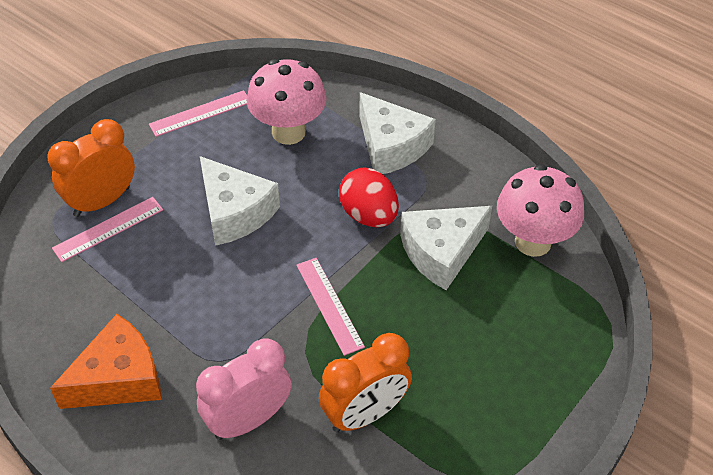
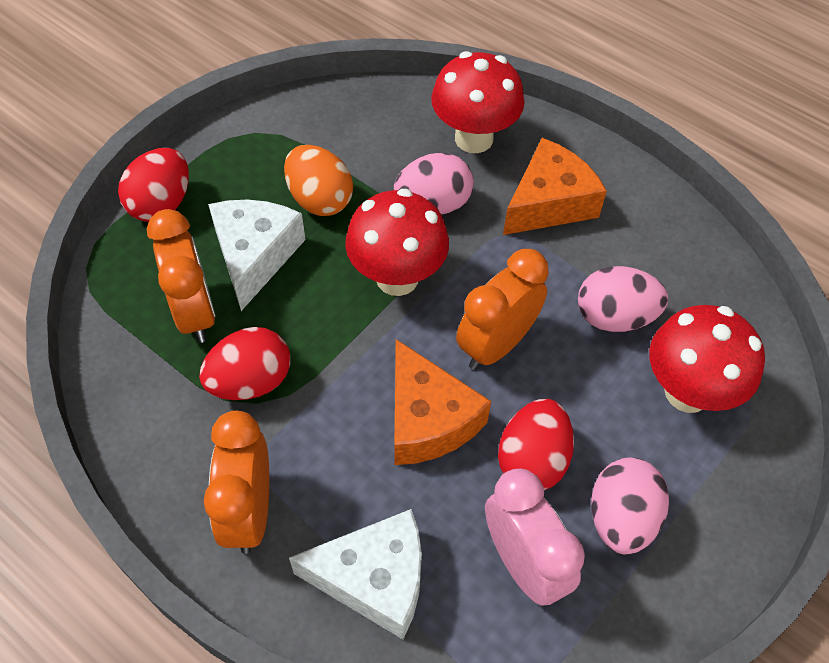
orange cheese: 1 -> 2
orange clock: 2 -> 3
orange egg: 0 -> 1
pink egg: 0 -> 3
pink mushroom: 2 -> 0
pink ruler: 3 -> 0
red egg: 1 -> 3
red mushroom: 0 -> 3
white cheese: 3 -> 2

